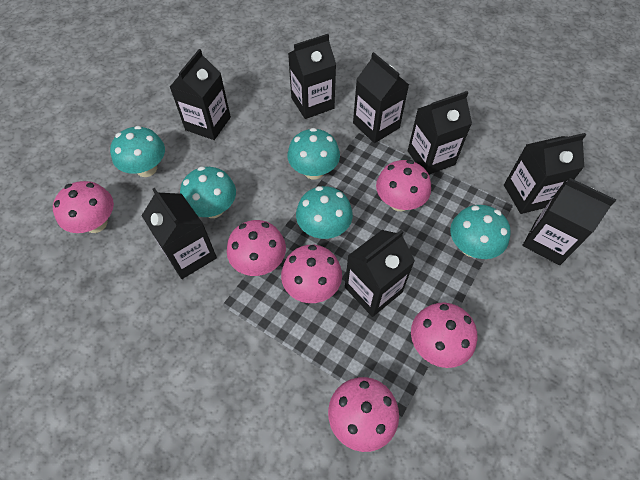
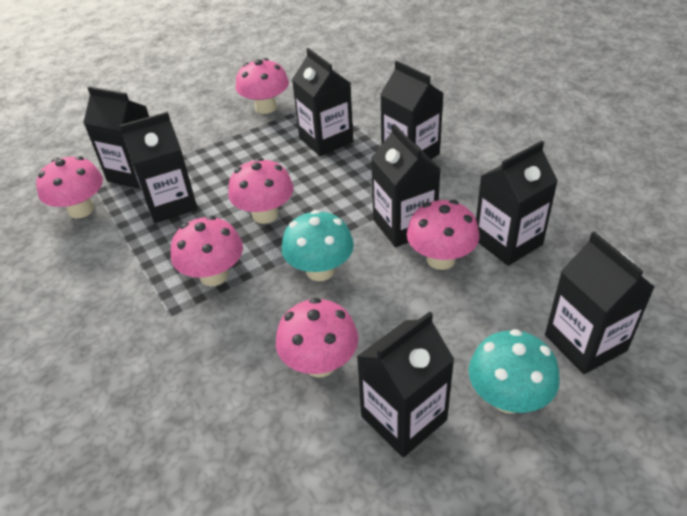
turquoise mushroom: 5 -> 2

